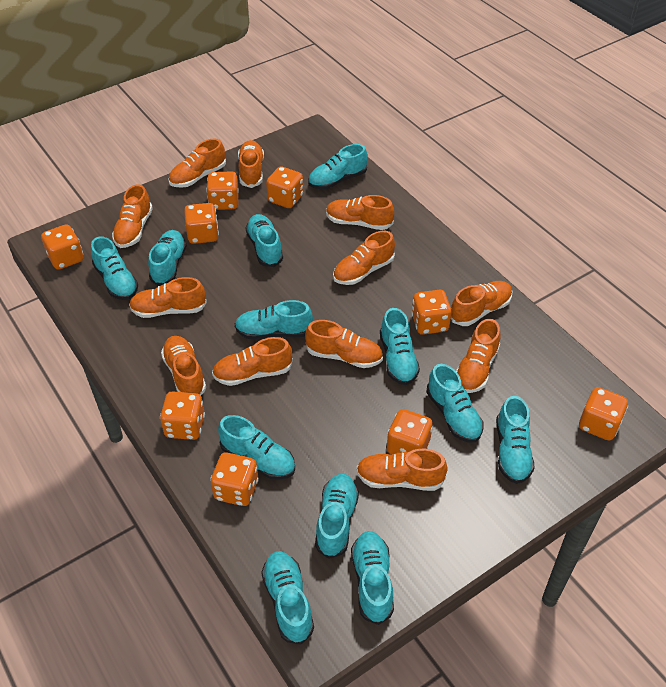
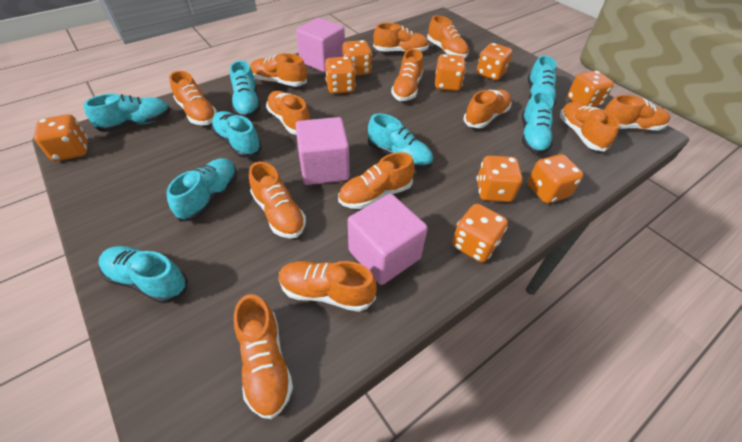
orange shoe: 12 -> 13
pink cube: 0 -> 3
turquoise shoe: 12 -> 8

